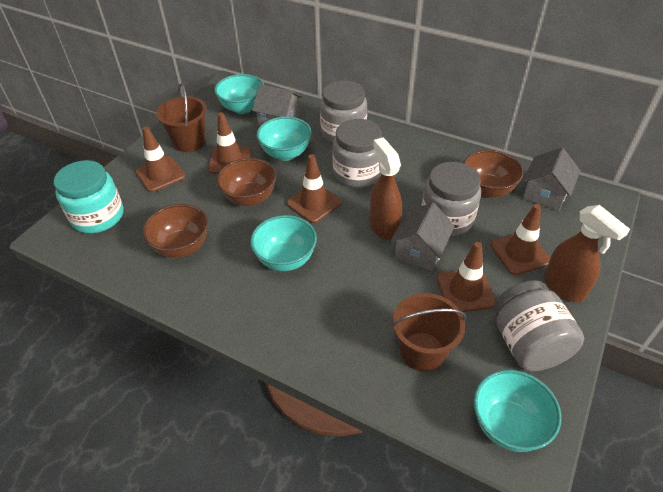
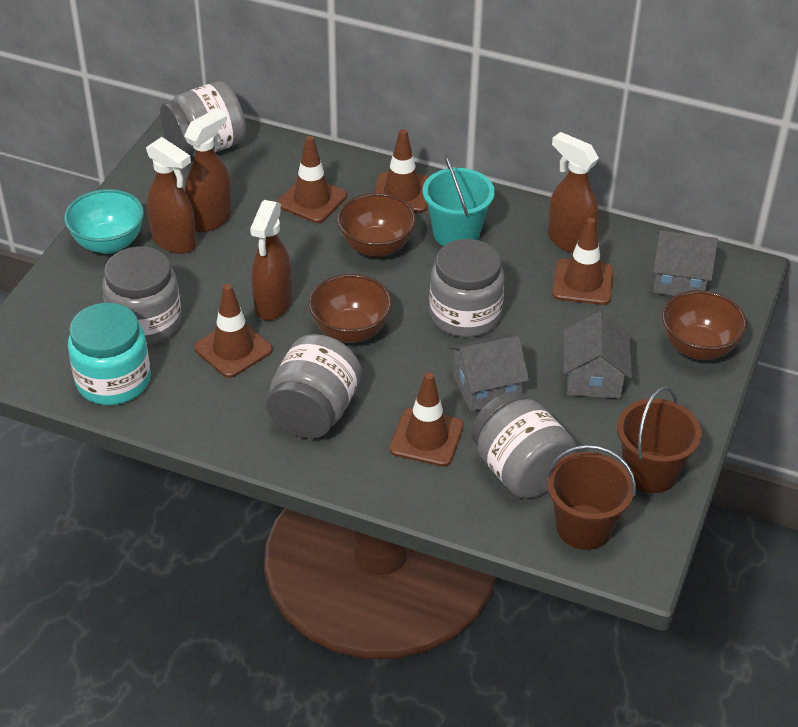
brown spray bottle: 2 -> 4
grey jar: 4 -> 5
turquoise bowl: 4 -> 1
turquoise bucket: 0 -> 1

